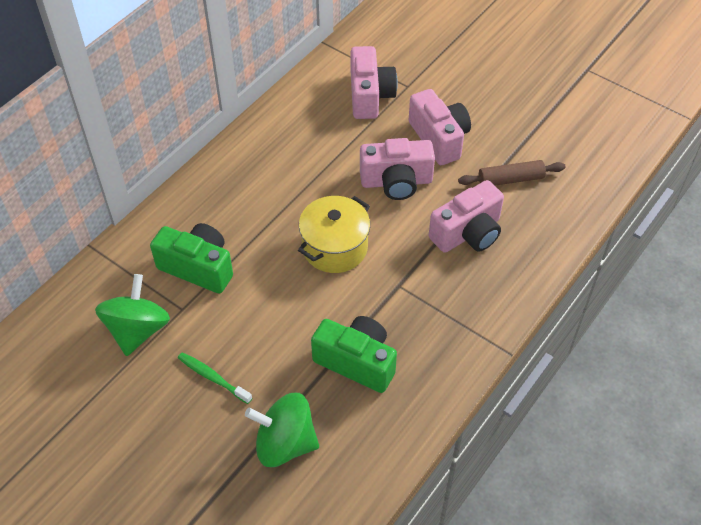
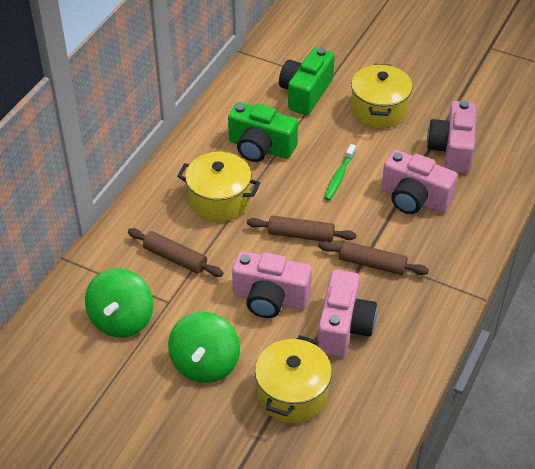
brown rolling pin: 1 -> 3
yellow pot: 1 -> 3

